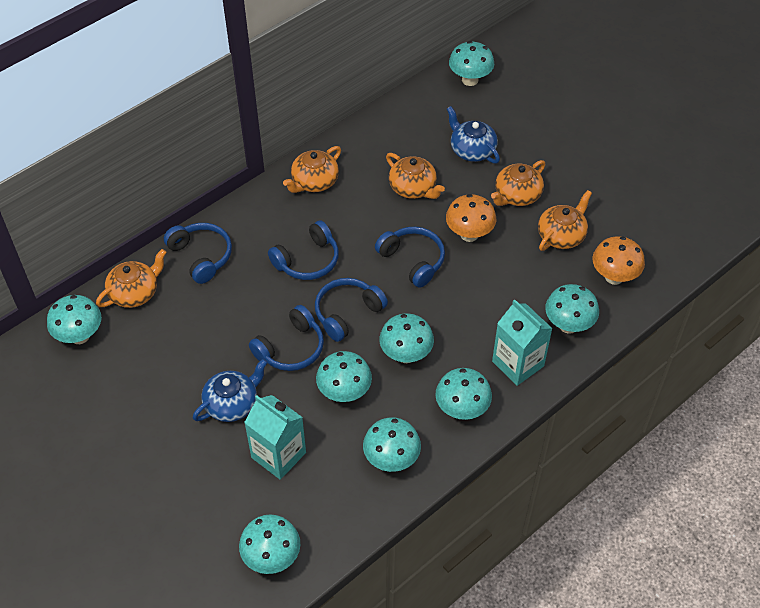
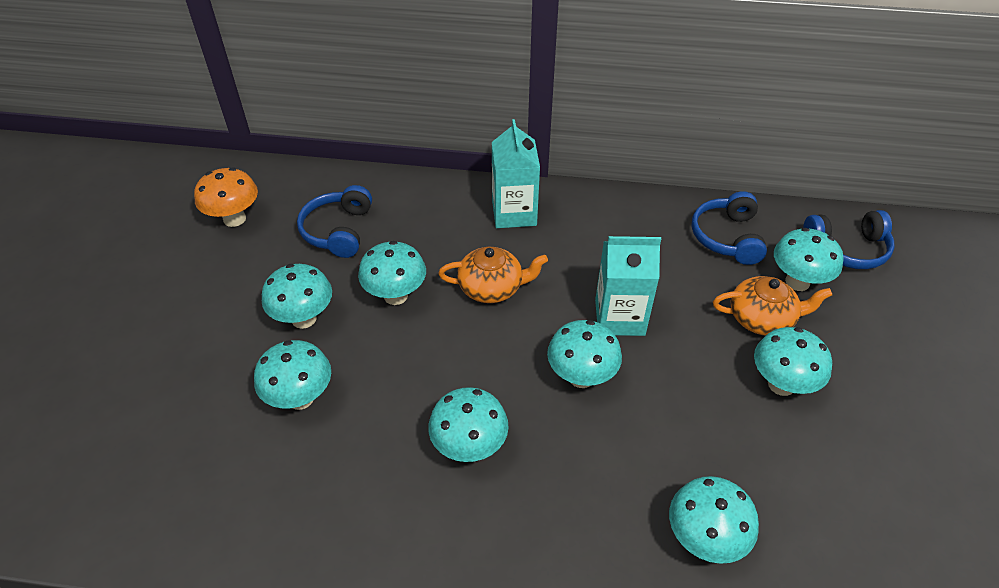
blue headphones: 5 -> 3
blue teapot: 2 -> 0
orange mushroom: 2 -> 1
orange teapot: 5 -> 2

